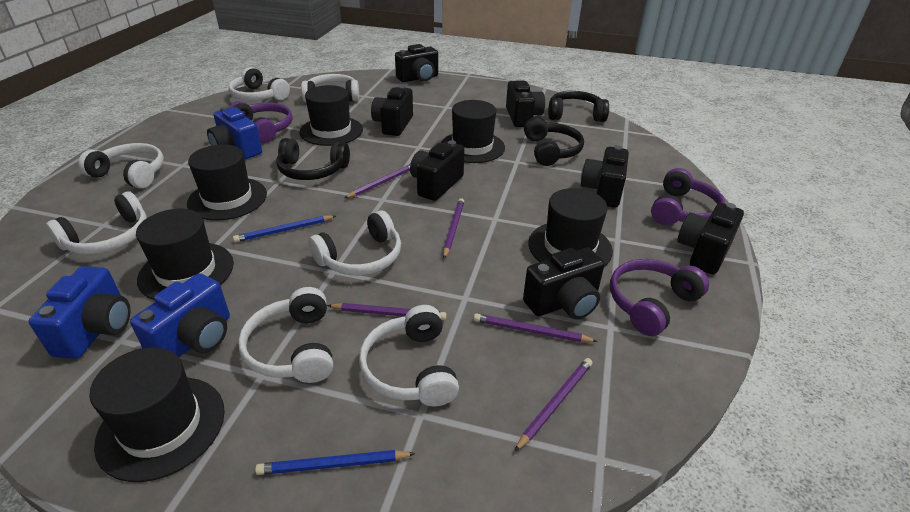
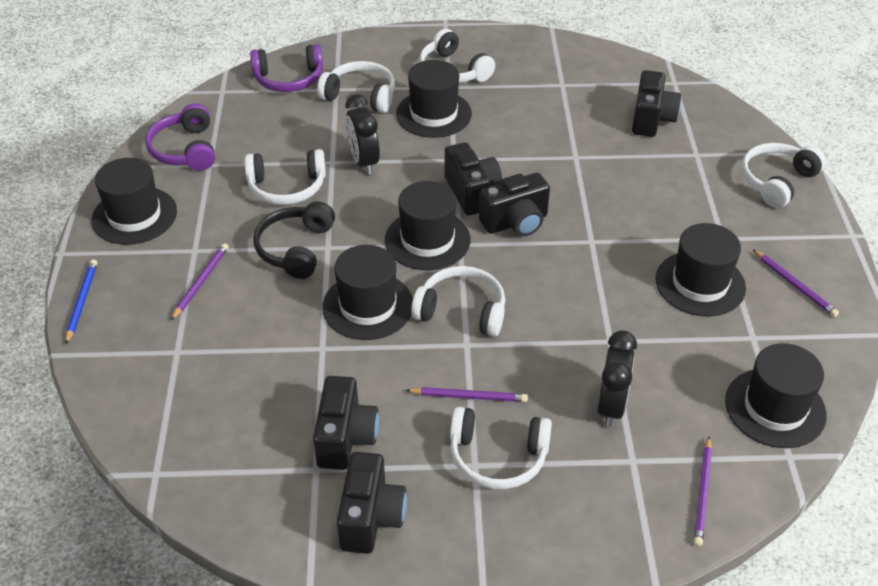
black camera: 7 -> 5
black clock: 0 -> 2
black headphones: 3 -> 1
blue camera: 3 -> 0
blue pencil: 2 -> 1
purple headphones: 3 -> 2
purple pencil: 5 -> 4
white headphones: 7 -> 6

